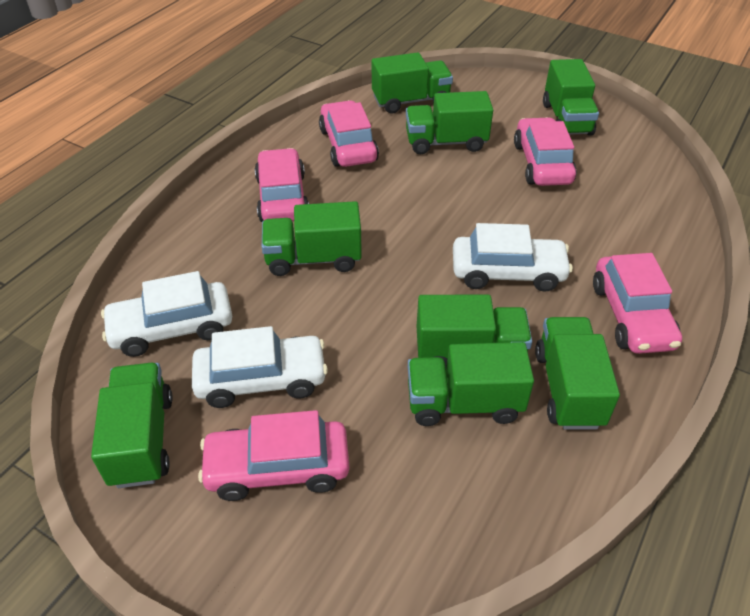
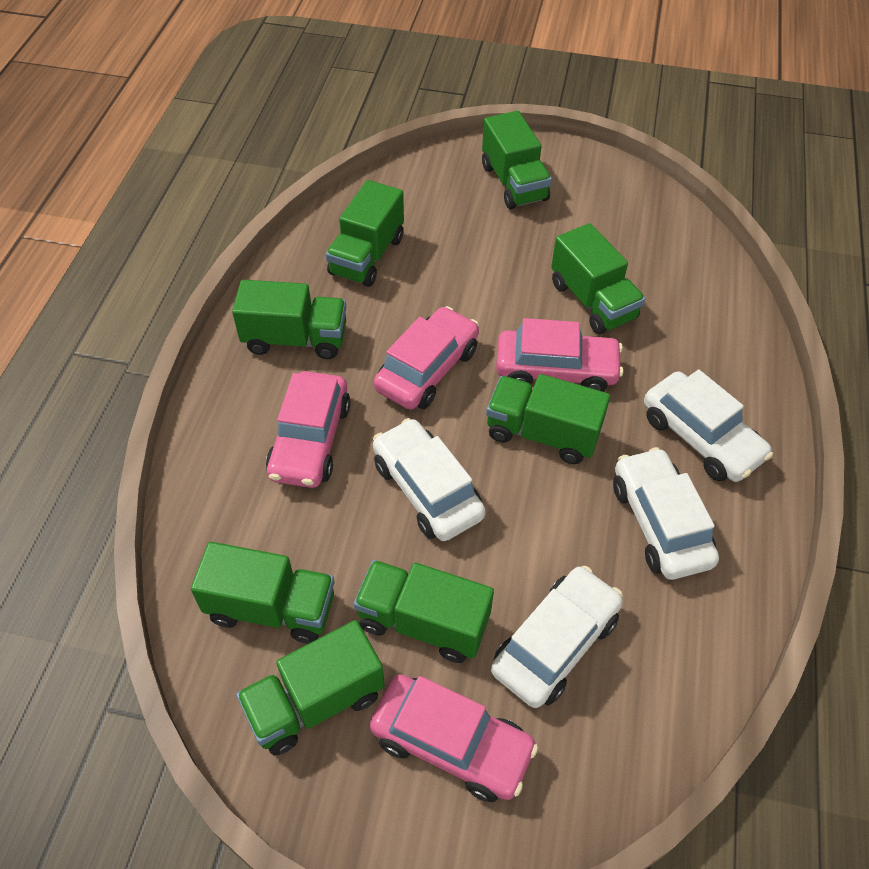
pink car: 5 -> 4
white car: 3 -> 4

